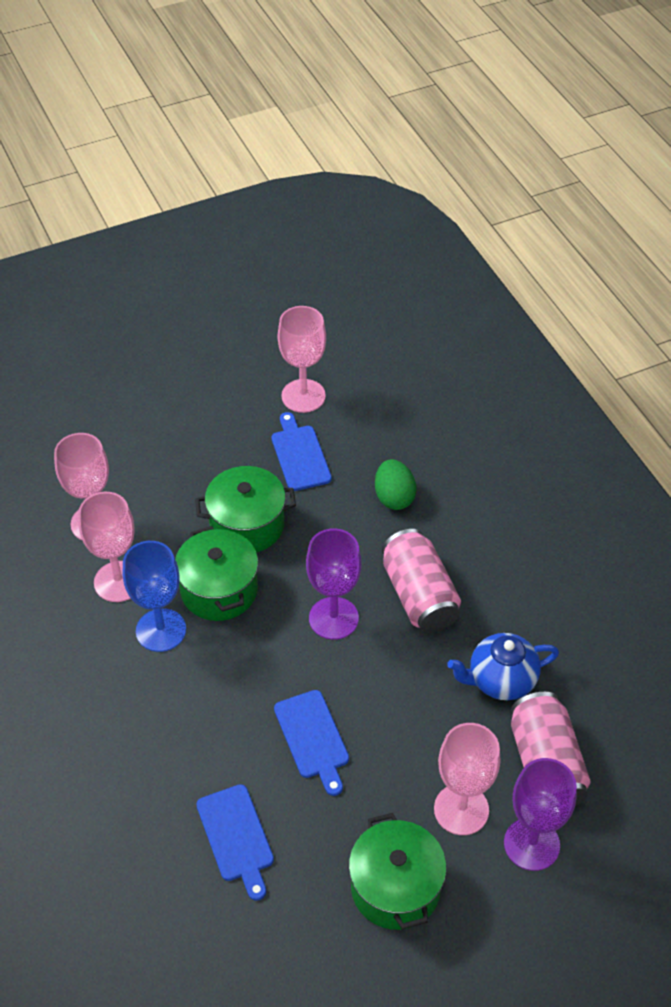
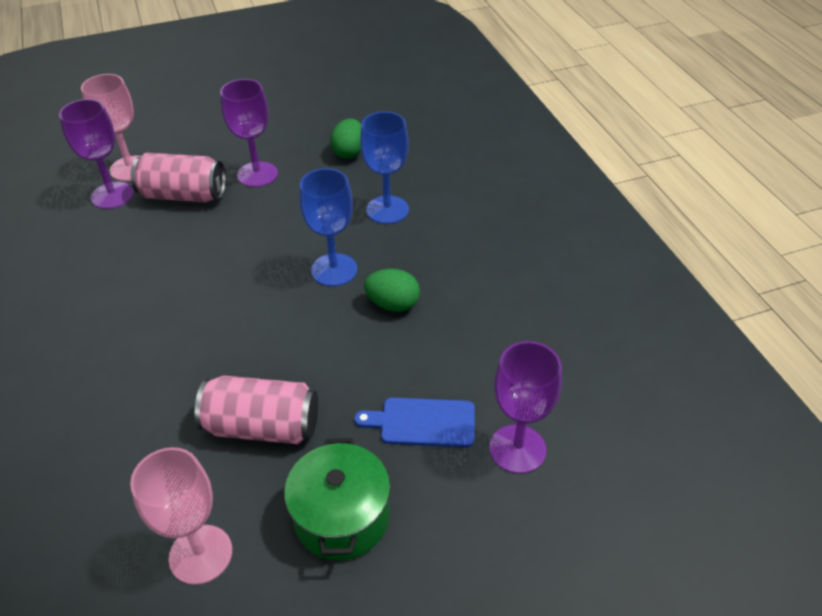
blue cutting board: 3 -> 1
blue goblet: 1 -> 2
blue teapot: 1 -> 0
green egg: 1 -> 2
green pot: 3 -> 1
pink goblet: 4 -> 2
purple goblet: 2 -> 3

